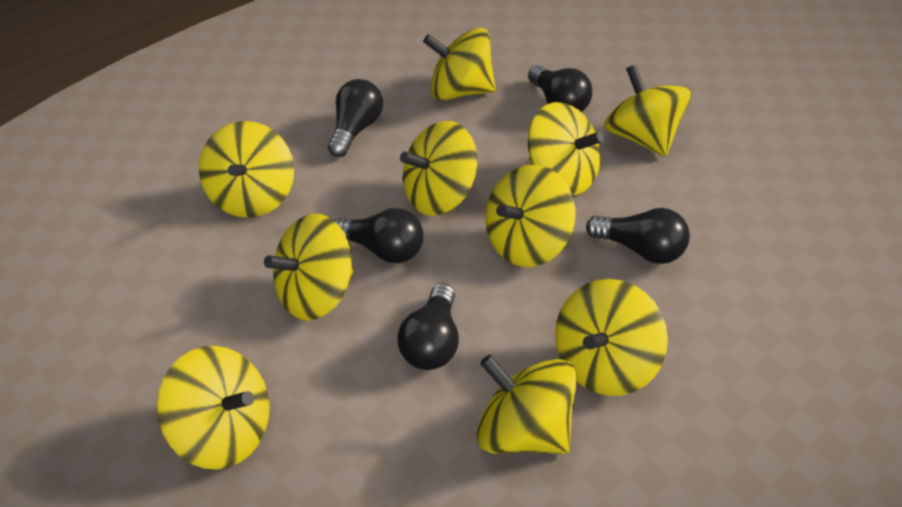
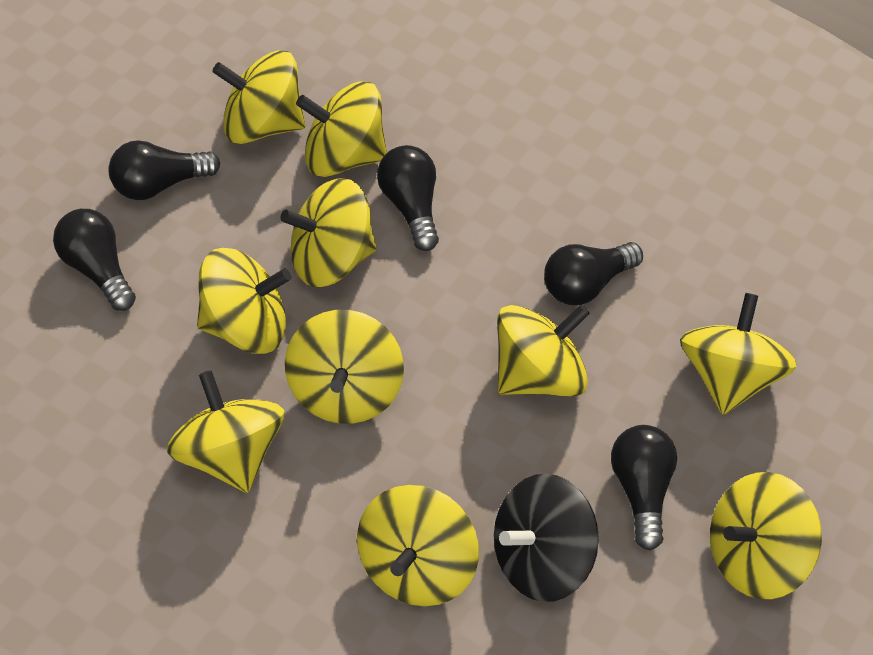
black spinning top: 0 -> 1

